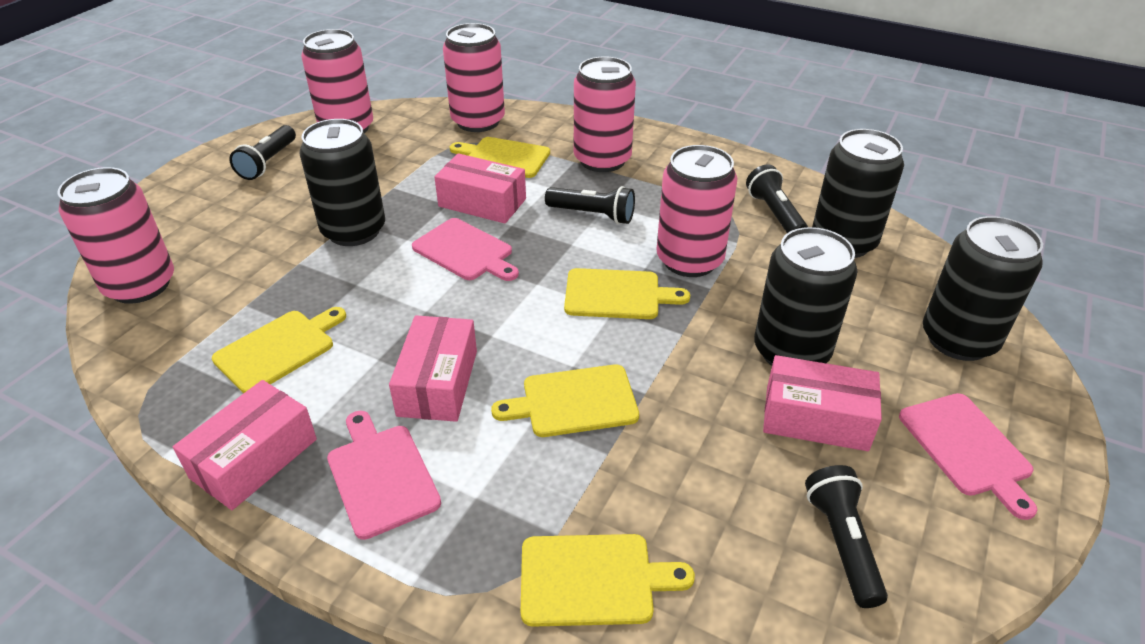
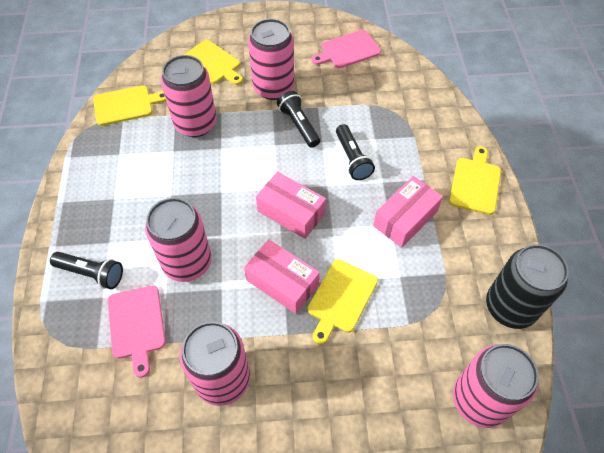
black can: 4 -> 1
black flashlight: 4 -> 3
pink box: 4 -> 3
pink cutting board: 3 -> 2
yellow cutting board: 5 -> 4

